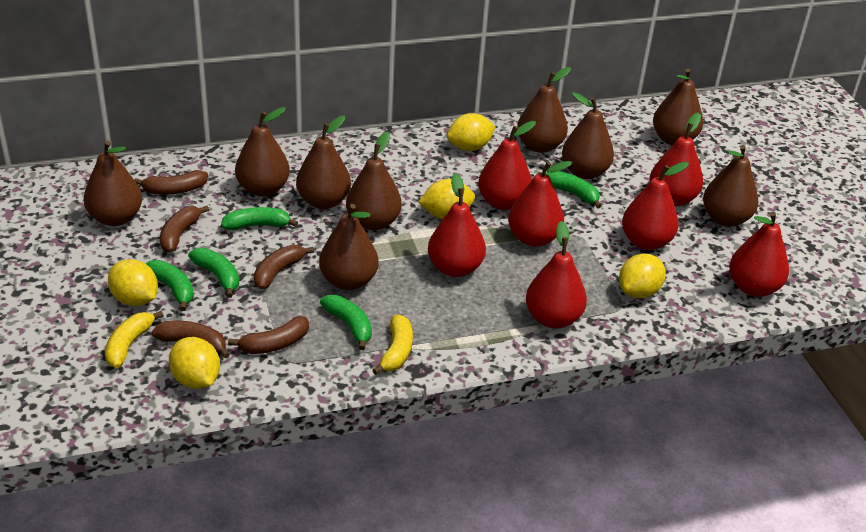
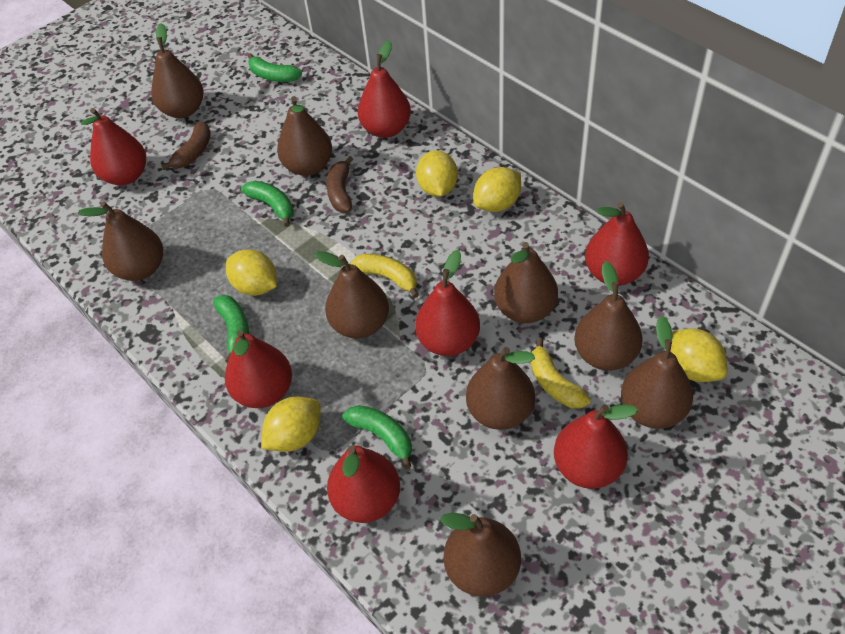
brown banana: 5 -> 2
green banana: 5 -> 4

